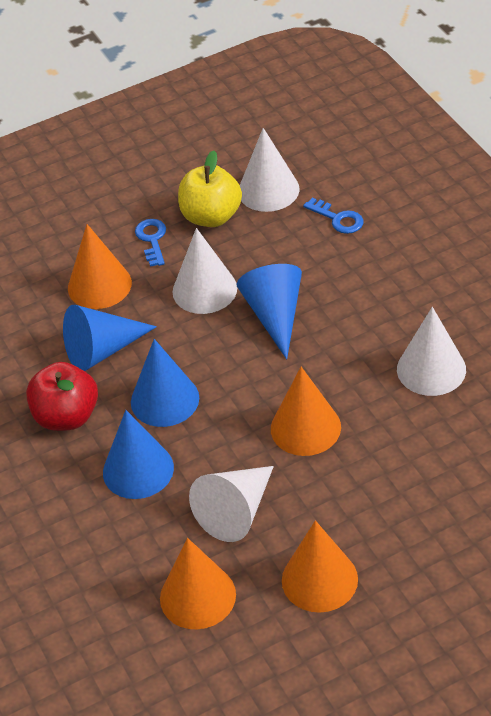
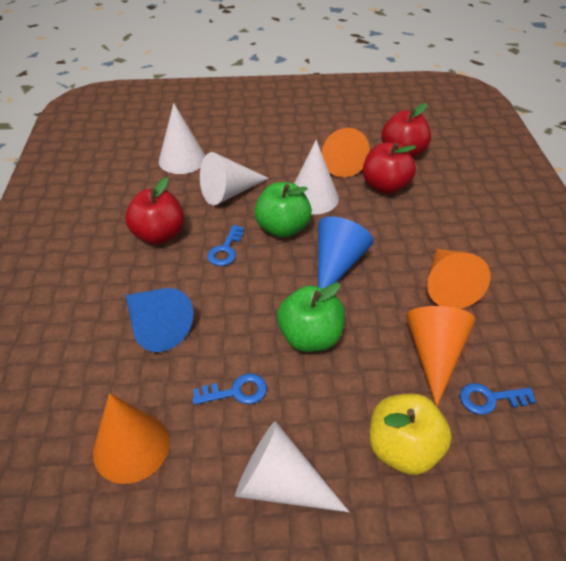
blue cone: 4 -> 2
blue key: 2 -> 3
green apple: 0 -> 2
red apple: 1 -> 3

